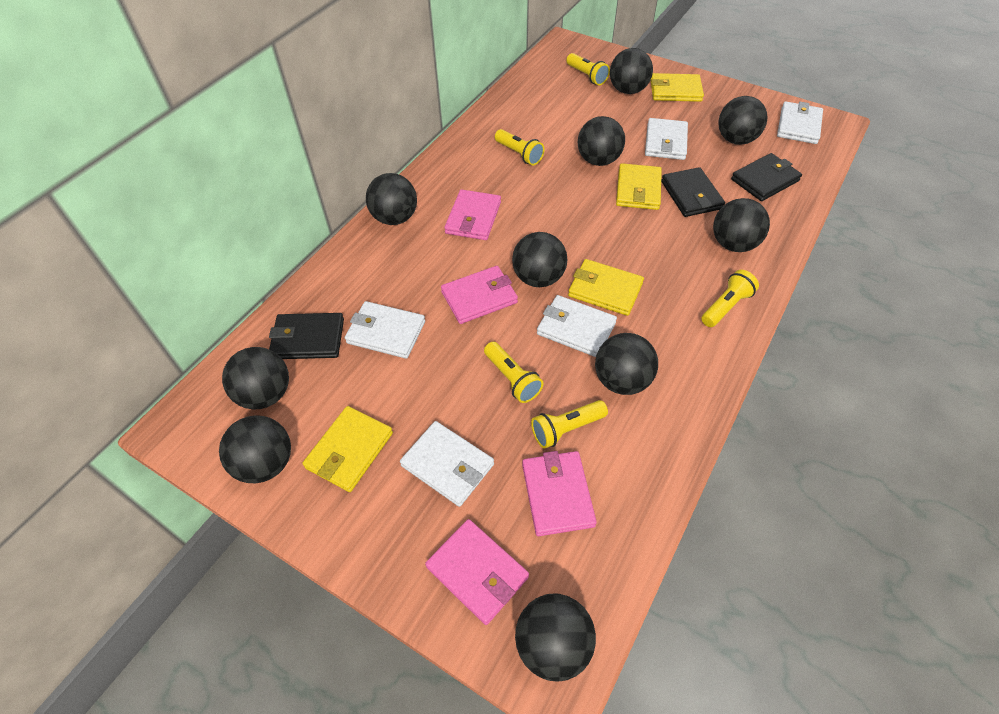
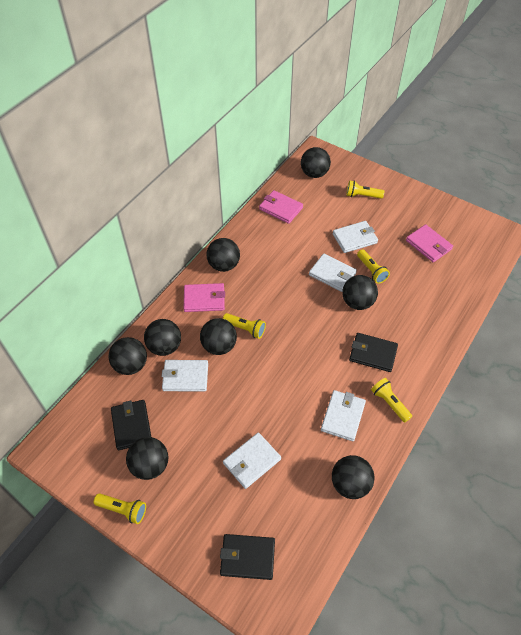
black ball: 10 -> 8
pink wallet: 4 -> 3
yellow wallet: 4 -> 0

